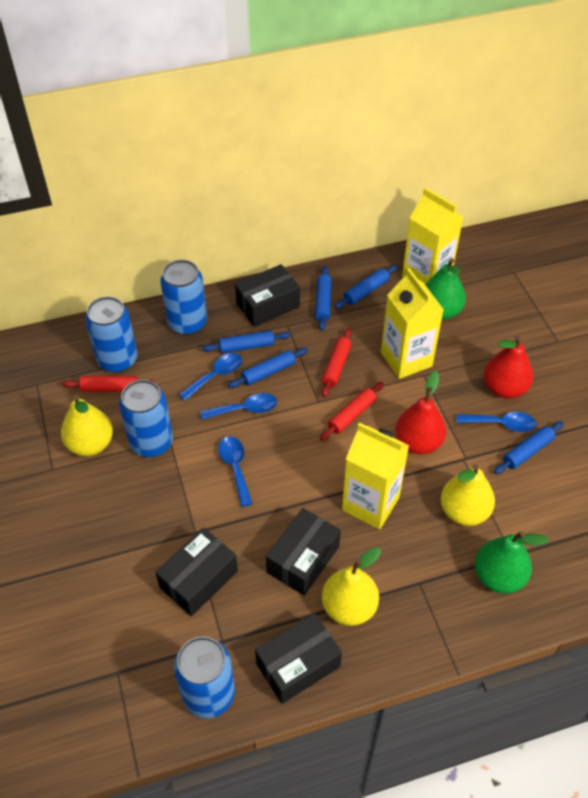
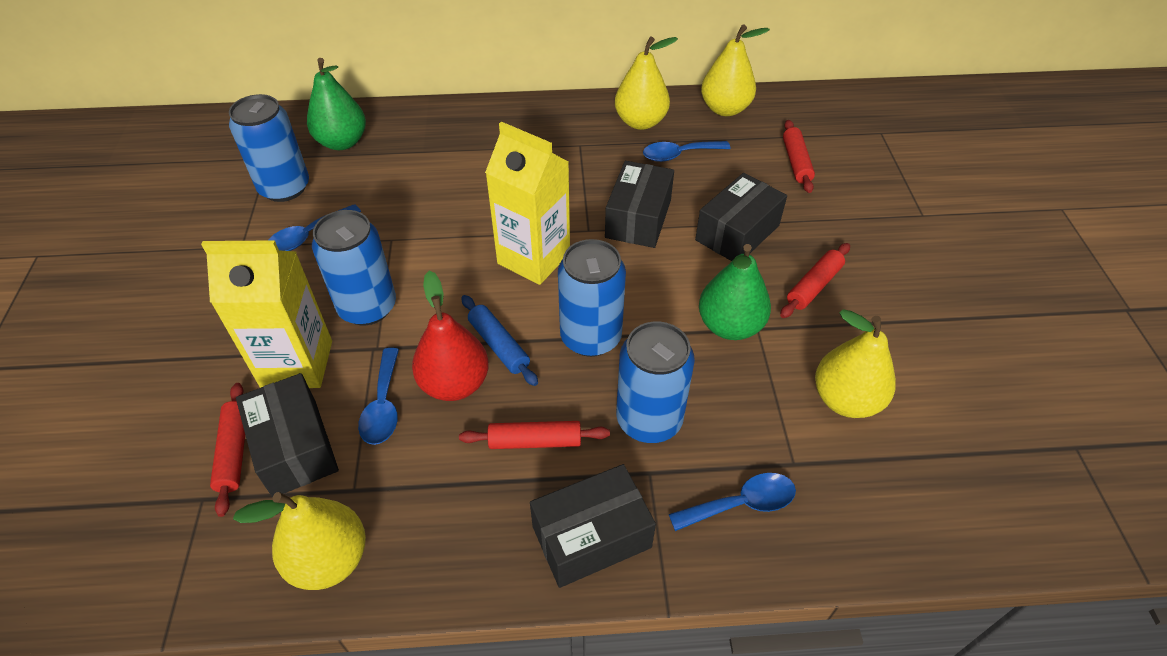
blue rolling pin: 5 -> 1
red pear: 2 -> 1
red rolling pin: 3 -> 4
yellow carton: 3 -> 2
yellow pear: 3 -> 4

